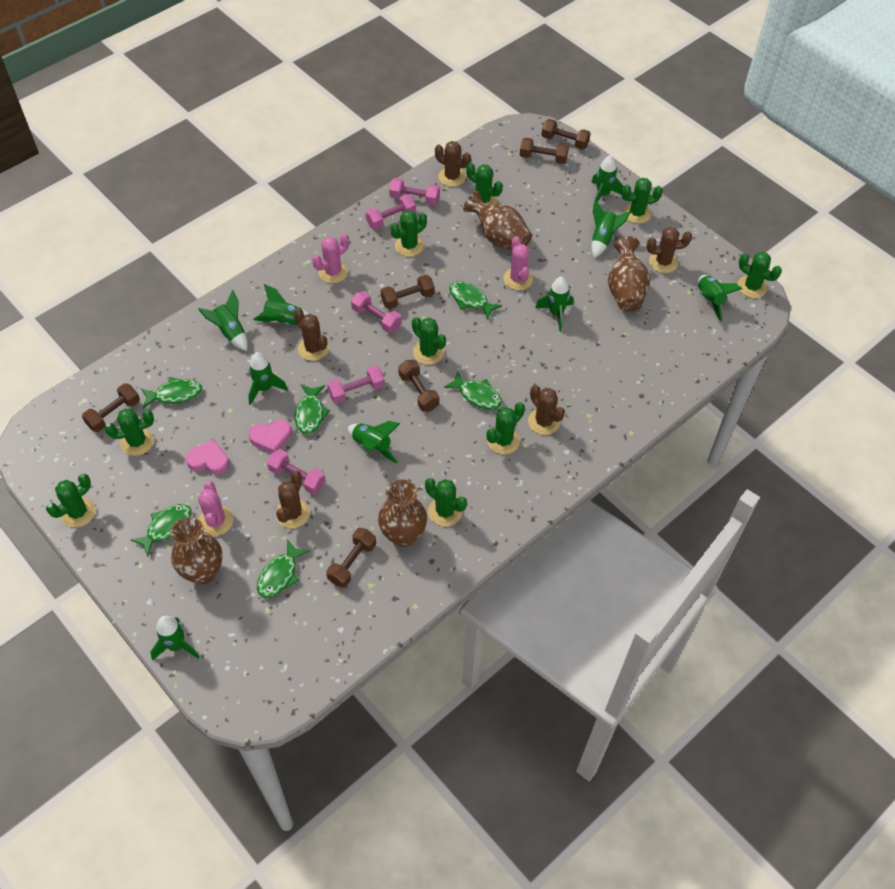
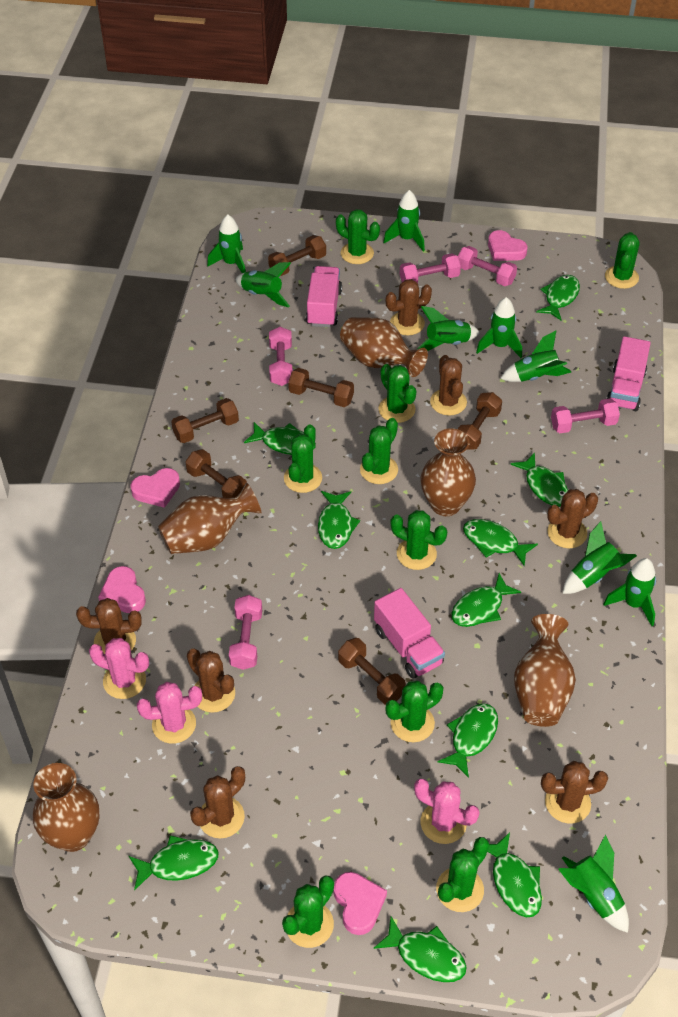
brown cactus: 5 -> 7
brown vase: 4 -> 5
green fish: 6 -> 10
pink heart: 2 -> 4
pink truck: 0 -> 3

